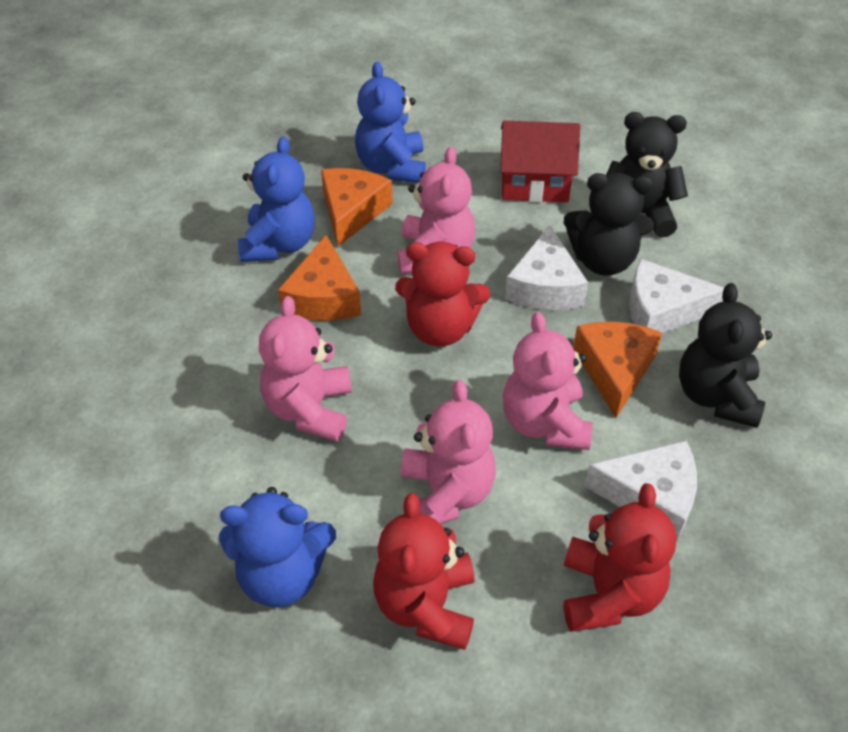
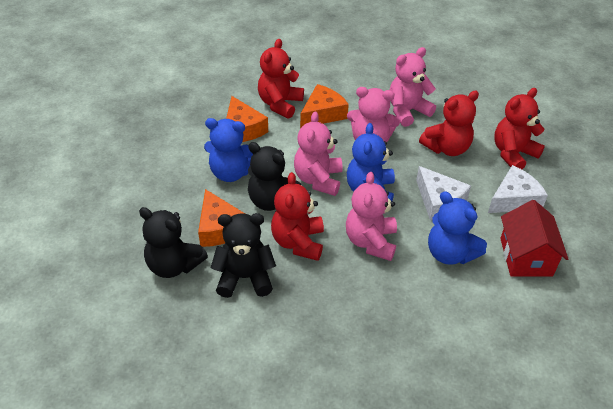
red teddy bear: 3 -> 4
white cheese: 3 -> 2

